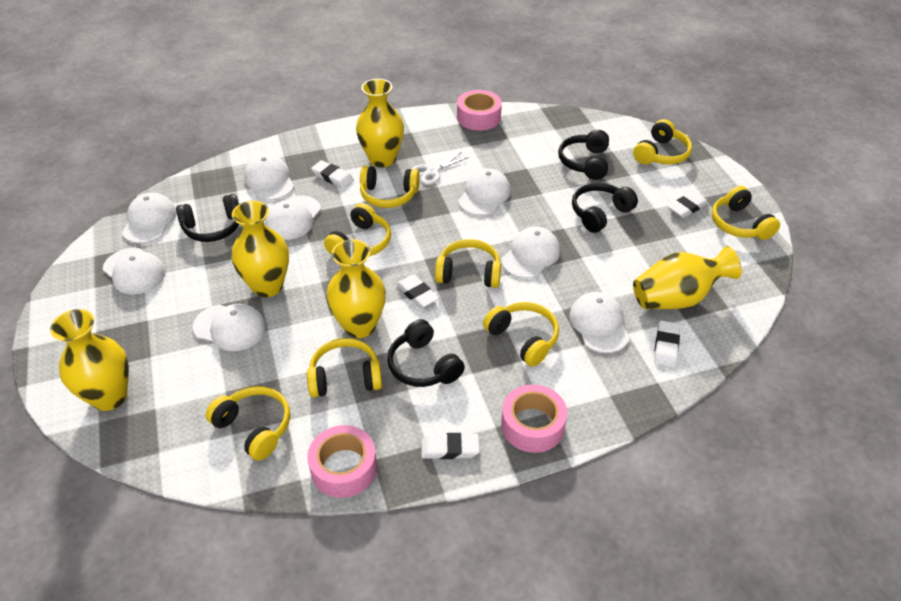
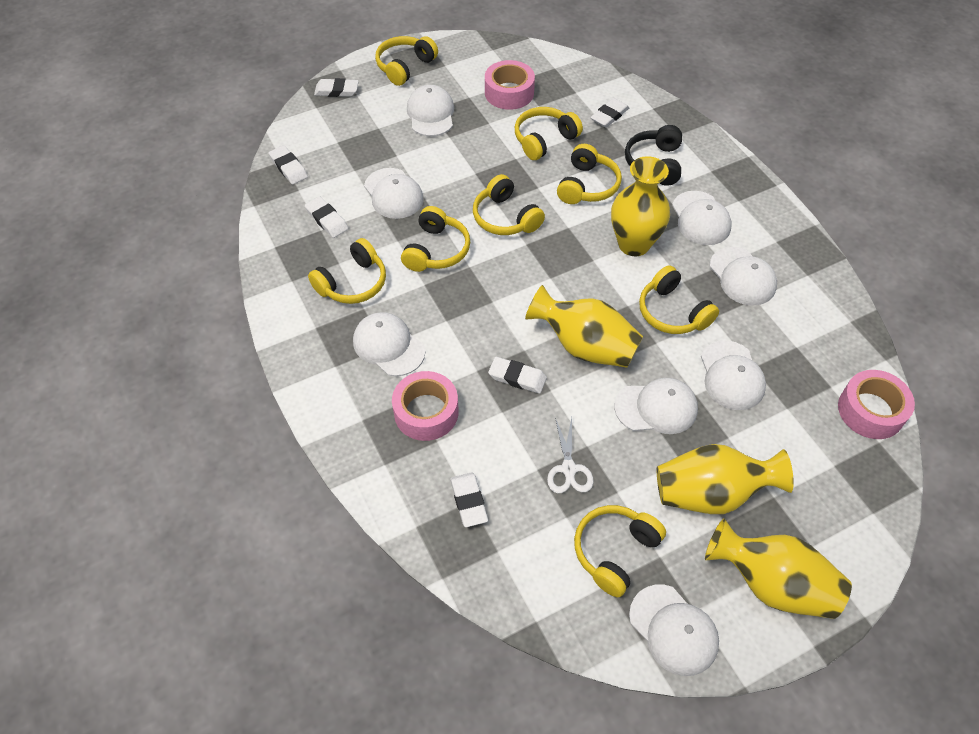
black headphones: 4 -> 1
white eraser: 5 -> 6
yellow vase: 5 -> 4

